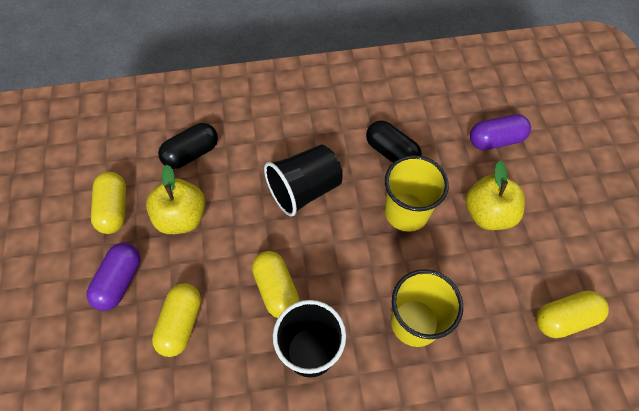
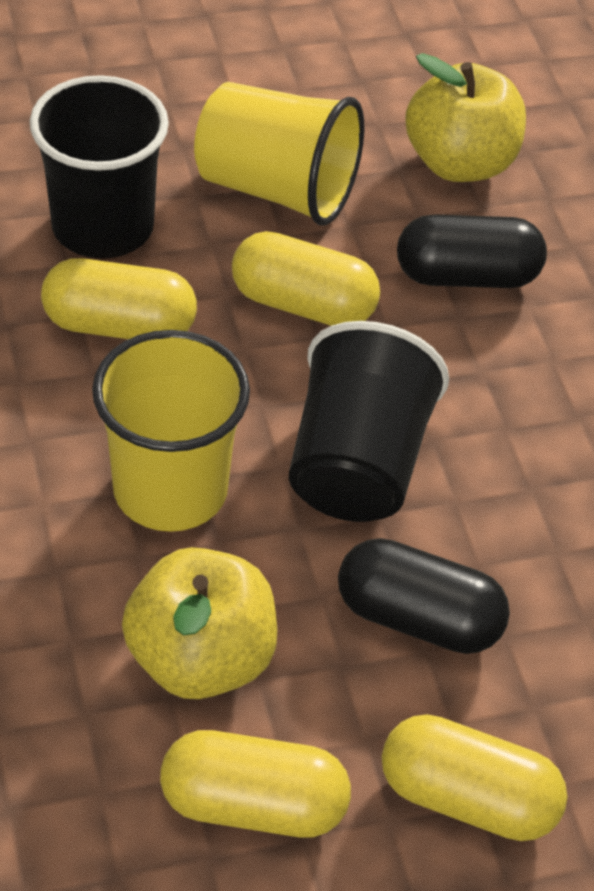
purple capsule: 2 -> 0

